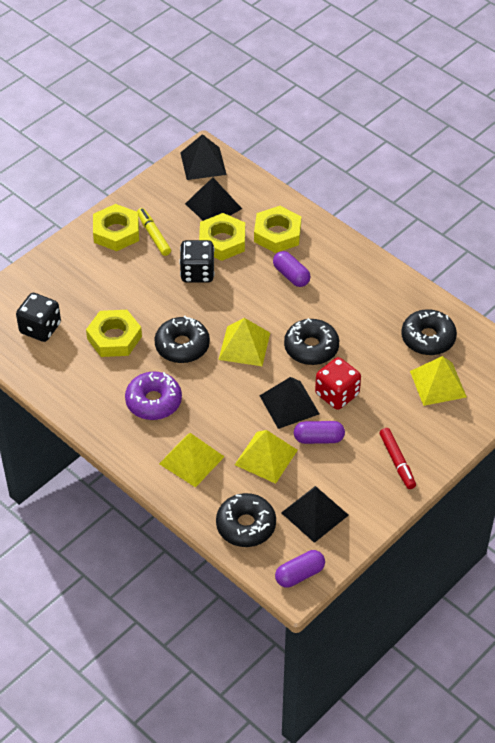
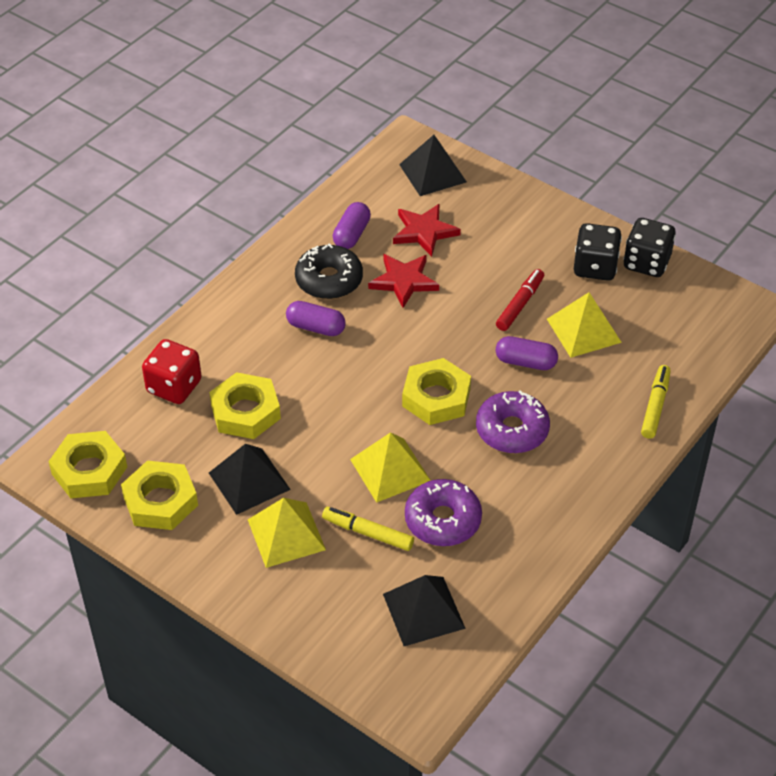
black donut: 4 -> 1
black pyramid: 4 -> 3
purple donut: 1 -> 2
red star: 0 -> 2
yellow marker: 1 -> 2
yellow pyramid: 4 -> 3

